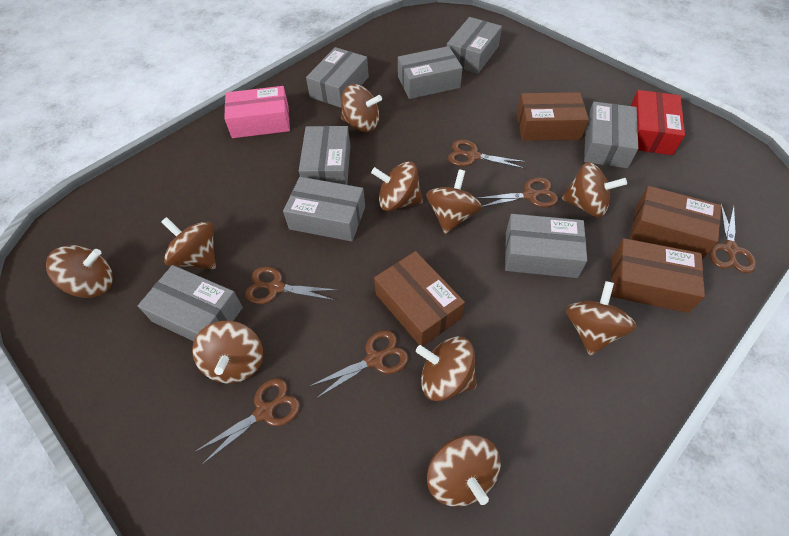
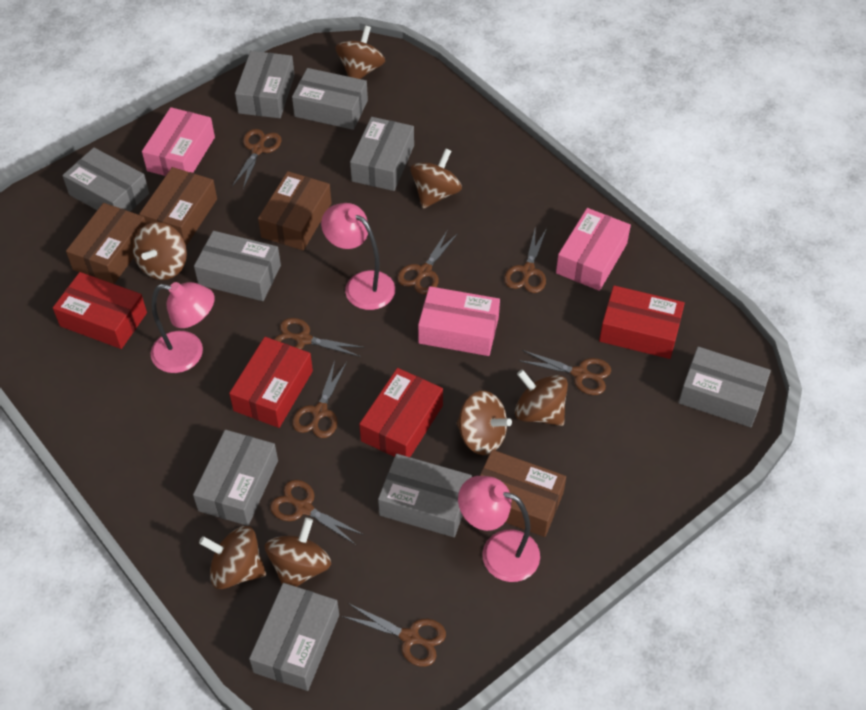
brown scissors: 6 -> 8
brown spinning top: 10 -> 7
grey box: 8 -> 9
pink box: 1 -> 3
pink lamp: 0 -> 3
red box: 1 -> 4

